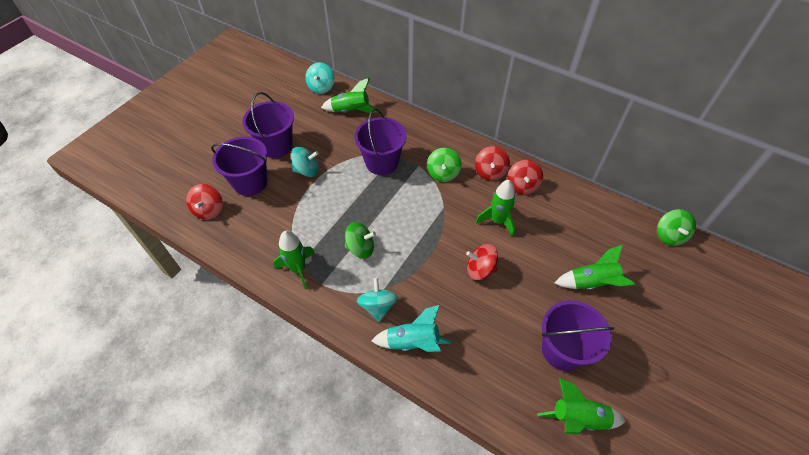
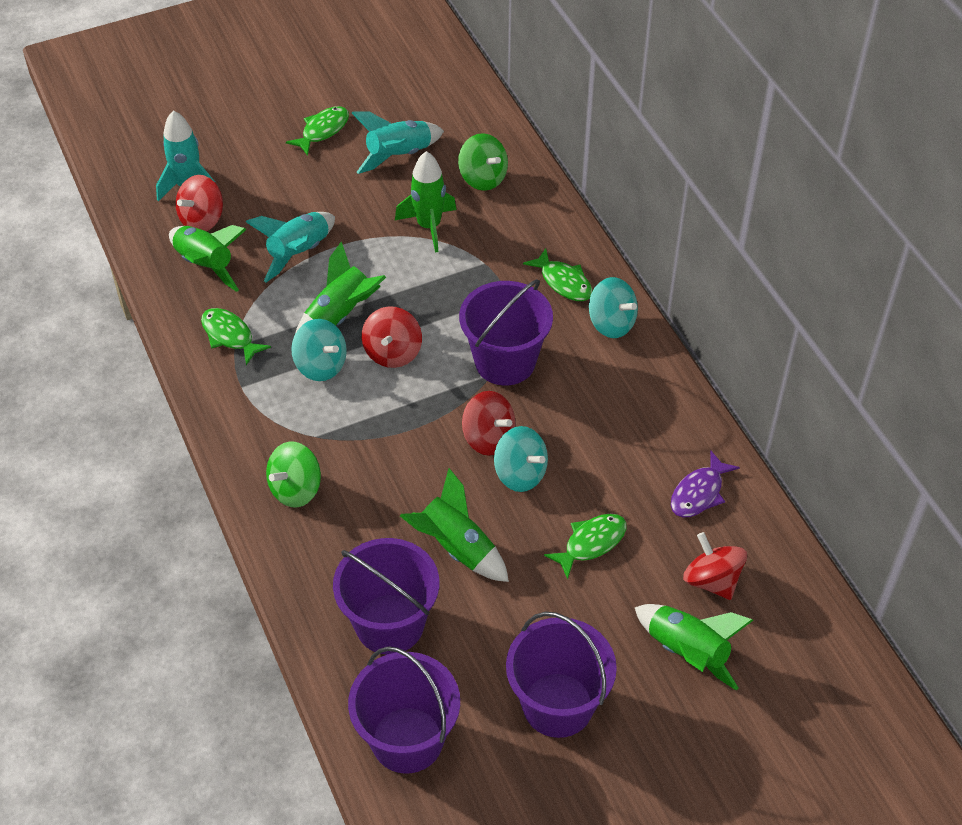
green fish: 0 -> 4
green spinning top: 3 -> 2
purple fish: 0 -> 1
turquoise rocket: 1 -> 3

